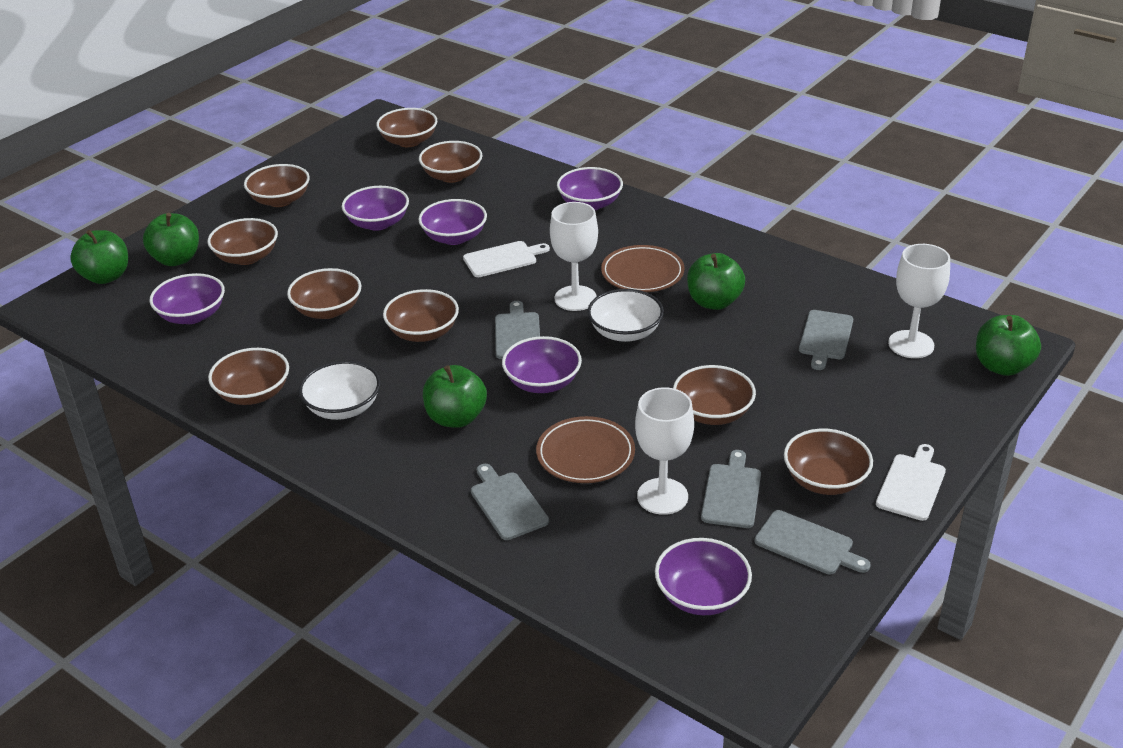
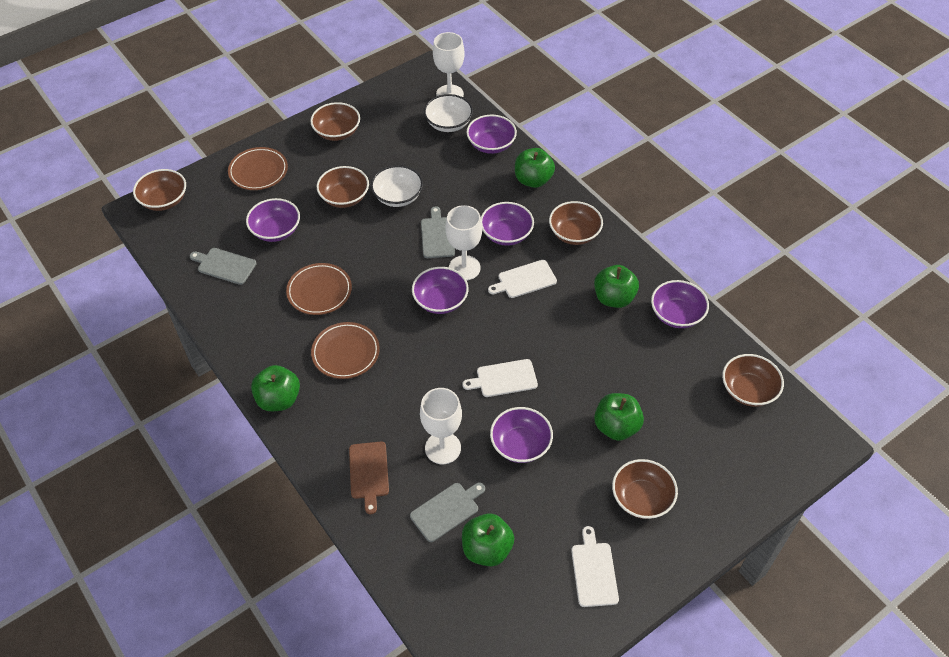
brown bowl: 9 -> 6
brown cutting board: 0 -> 1
brown plate: 2 -> 3
grey cutting board: 5 -> 3
white cutting board: 2 -> 3

